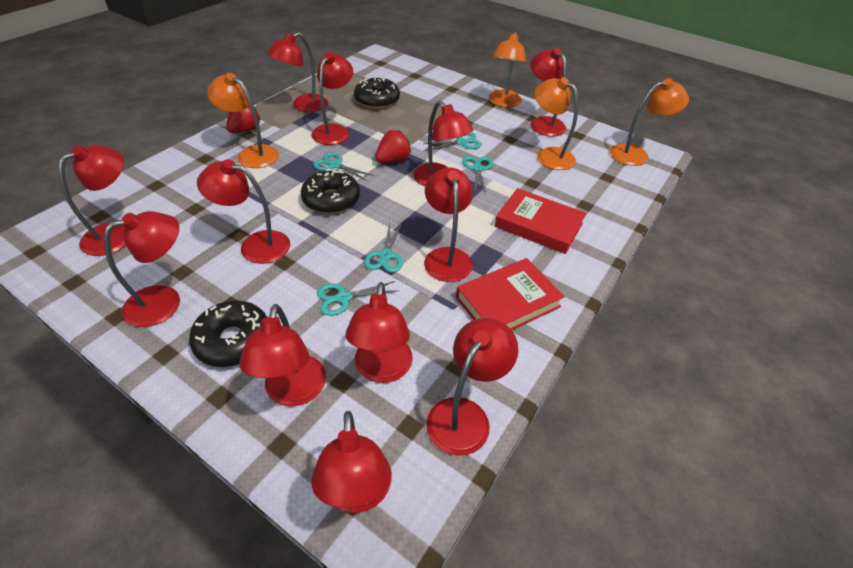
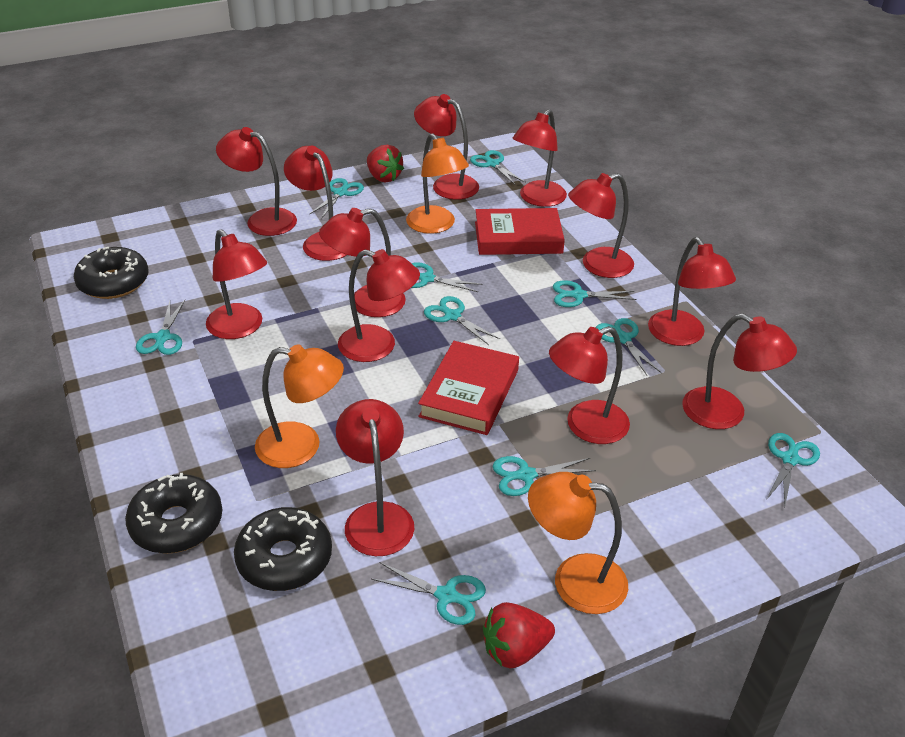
orange lamp: 4 -> 3
turquoise scissors: 5 -> 10

